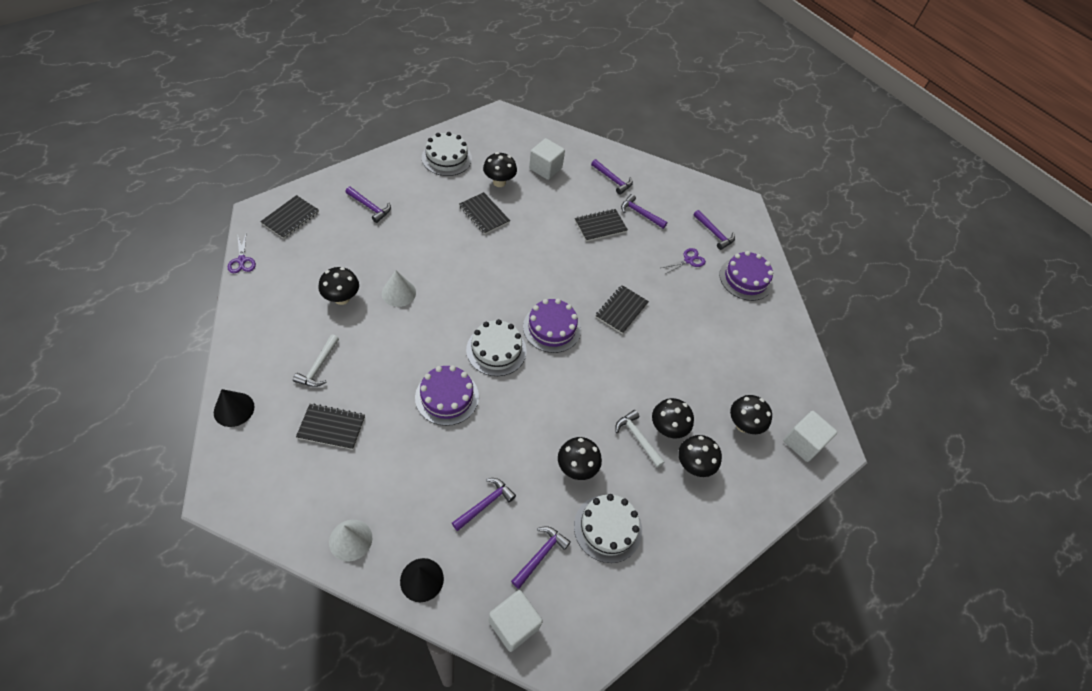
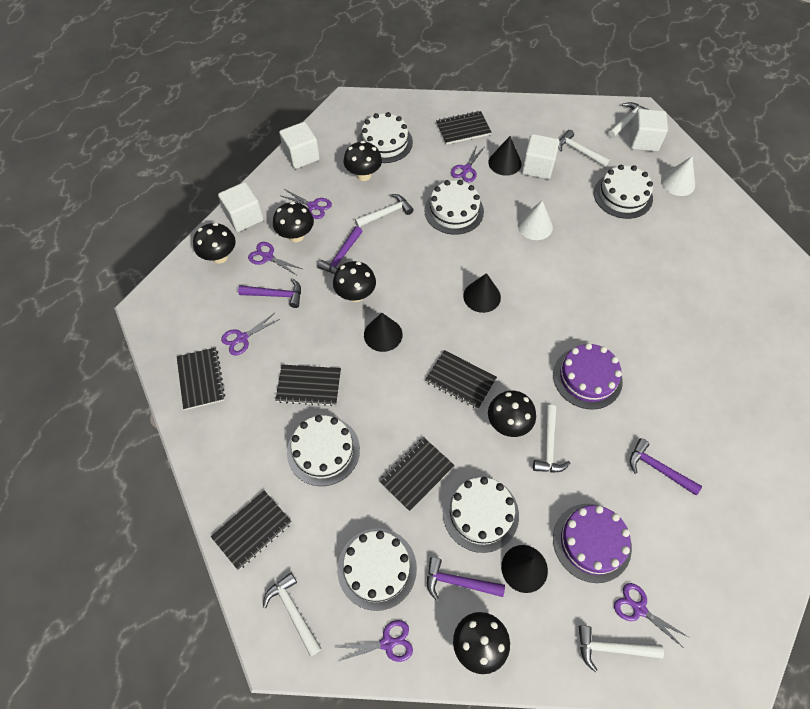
black cone: 2 -> 4
black notebook: 5 -> 6
purple cake: 3 -> 2
purple hammer: 6 -> 4
purple scissors: 2 -> 6
white cake: 3 -> 6
white cube: 3 -> 4
white hammer: 2 -> 6

